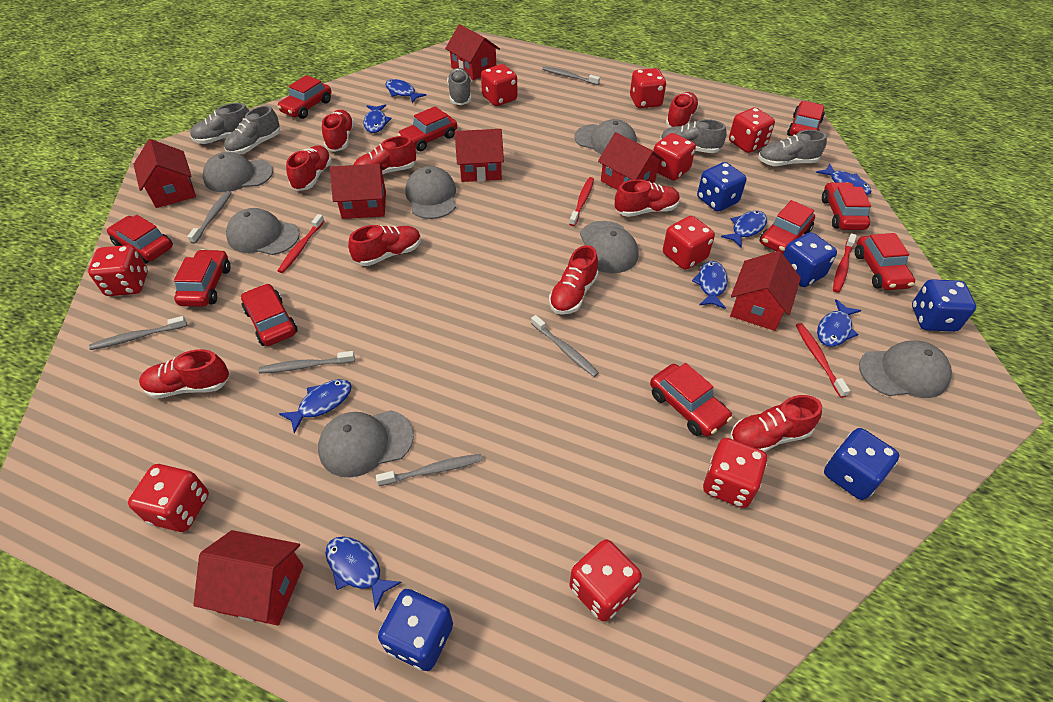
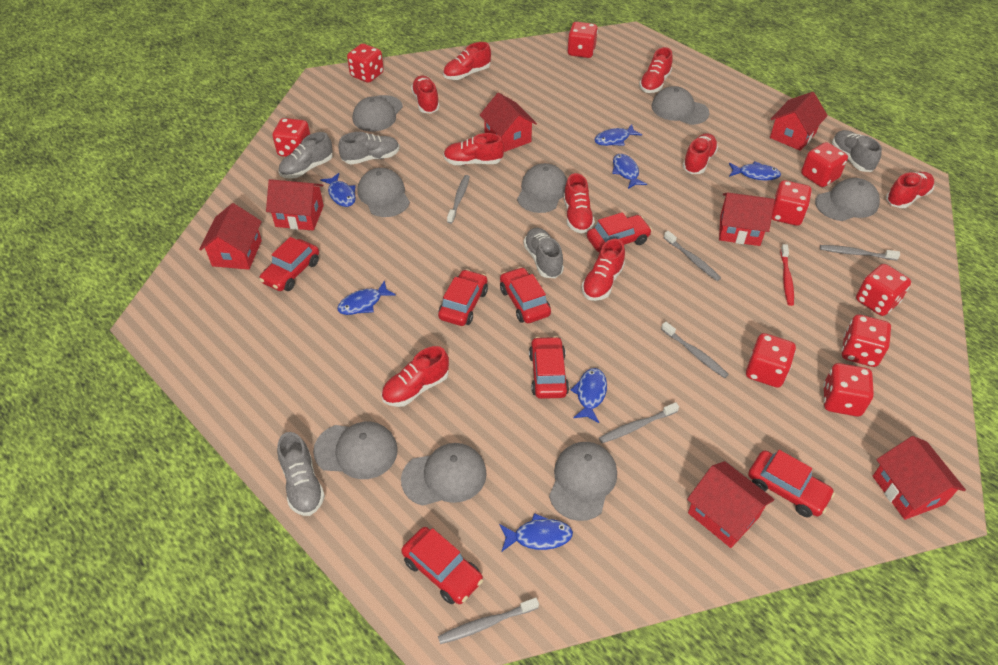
blue dice: 5 -> 0
blue fish: 8 -> 7
grey cap: 7 -> 8
red car: 10 -> 7
red toothbrush: 4 -> 1

